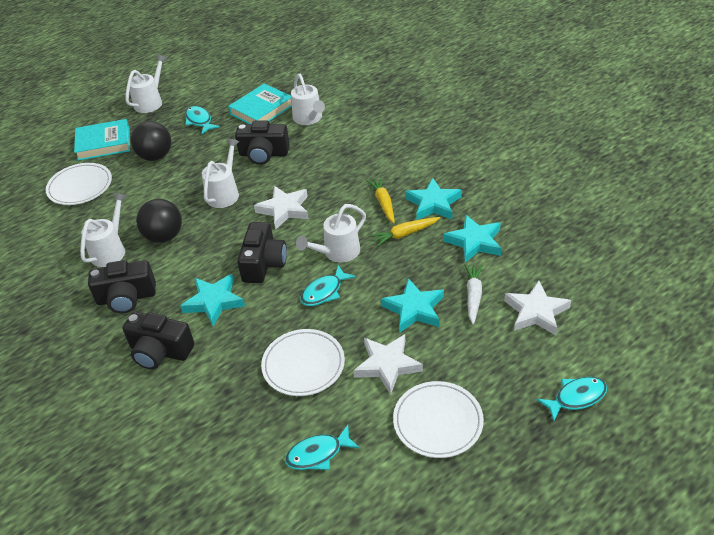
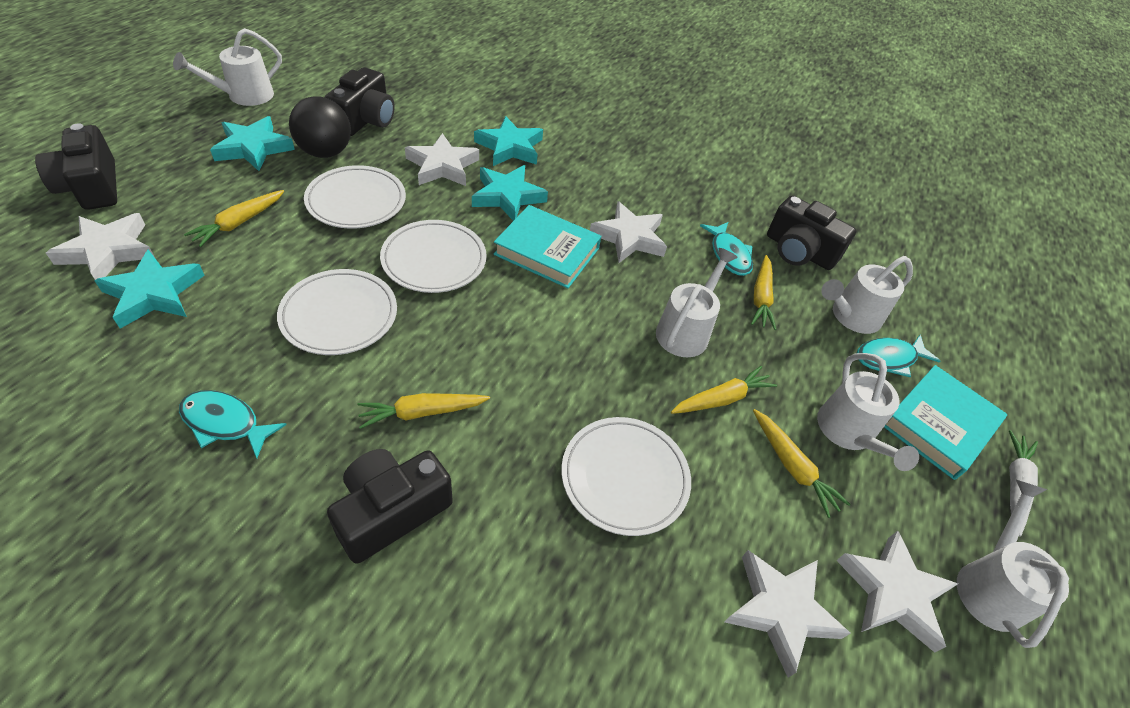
black ball: 2 -> 1
turquoise fish: 4 -> 3
white plate: 3 -> 4
white star: 3 -> 5
yellow carrot: 2 -> 5

